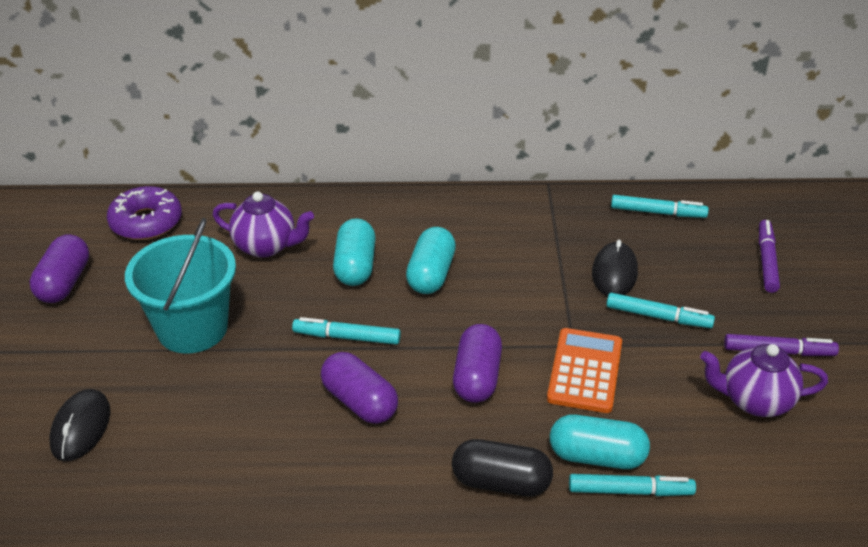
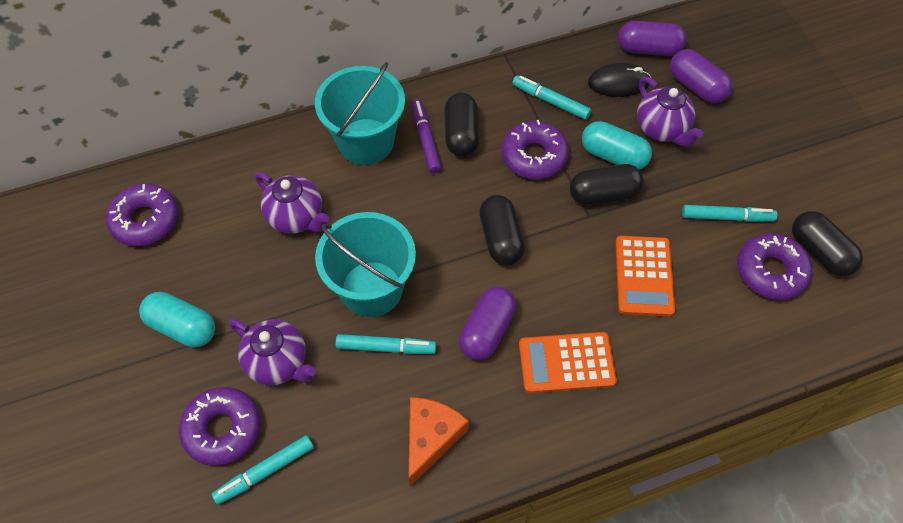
black capsule: 1 -> 4
black mouse: 2 -> 1
orange calculator: 1 -> 2
orange cheese: 0 -> 1
purple donut: 1 -> 4
purple marker: 2 -> 1
purple teapot: 2 -> 3
turquoise bucket: 1 -> 2
turquoise capsule: 3 -> 2

